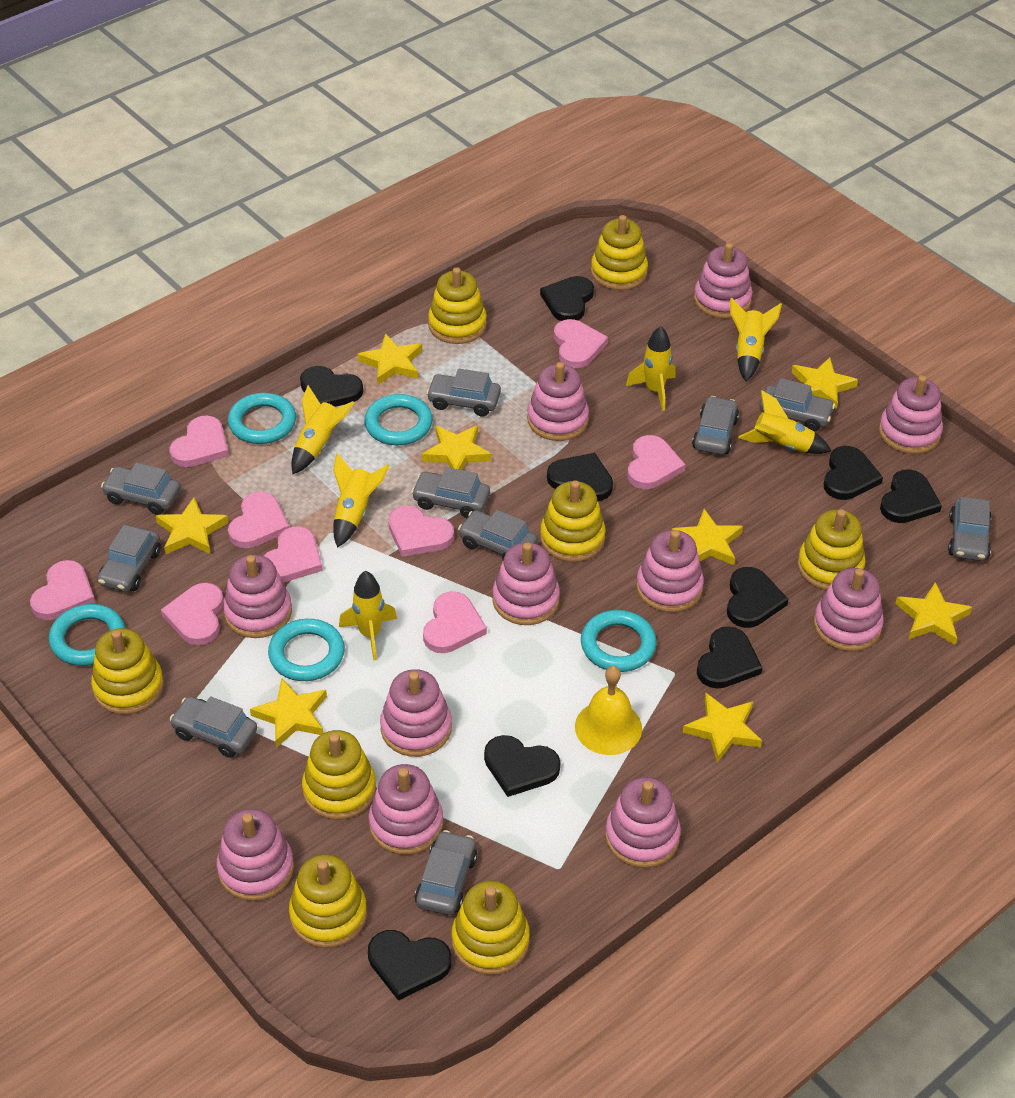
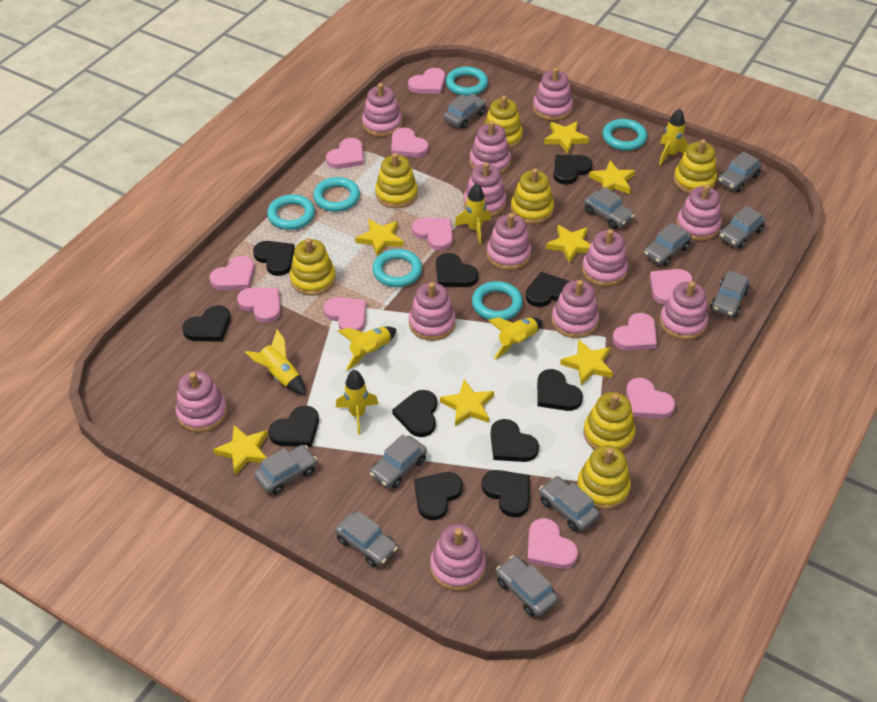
black heart: 9 -> 11
grey car: 10 -> 11
pink heart: 9 -> 11
pink stacking toy: 11 -> 12
turquoise ring: 5 -> 6
yellow bell: 1 -> 0
yellow stacking toy: 8 -> 7
yellow star: 8 -> 7

